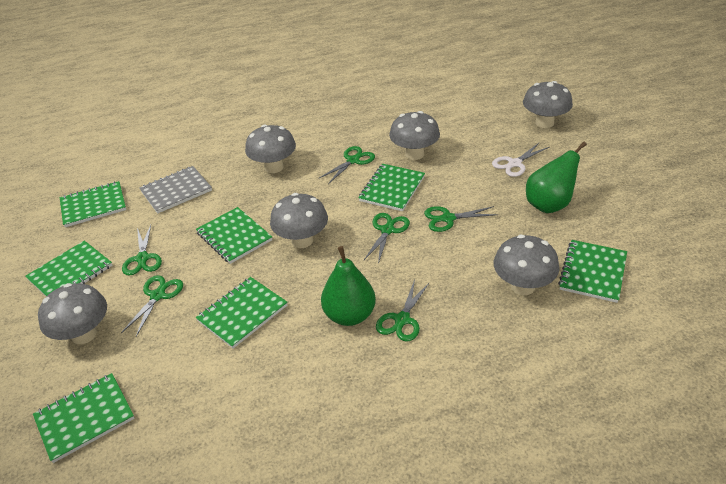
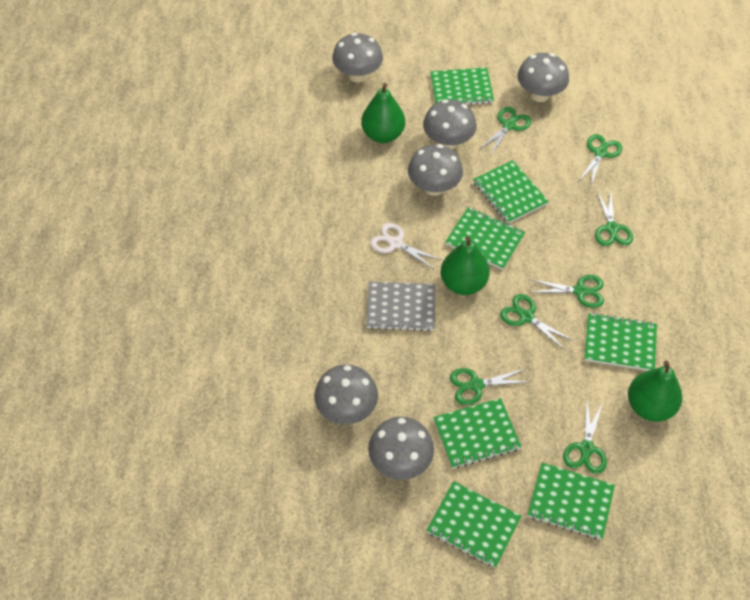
green pear: 2 -> 3
green scissors: 6 -> 7

